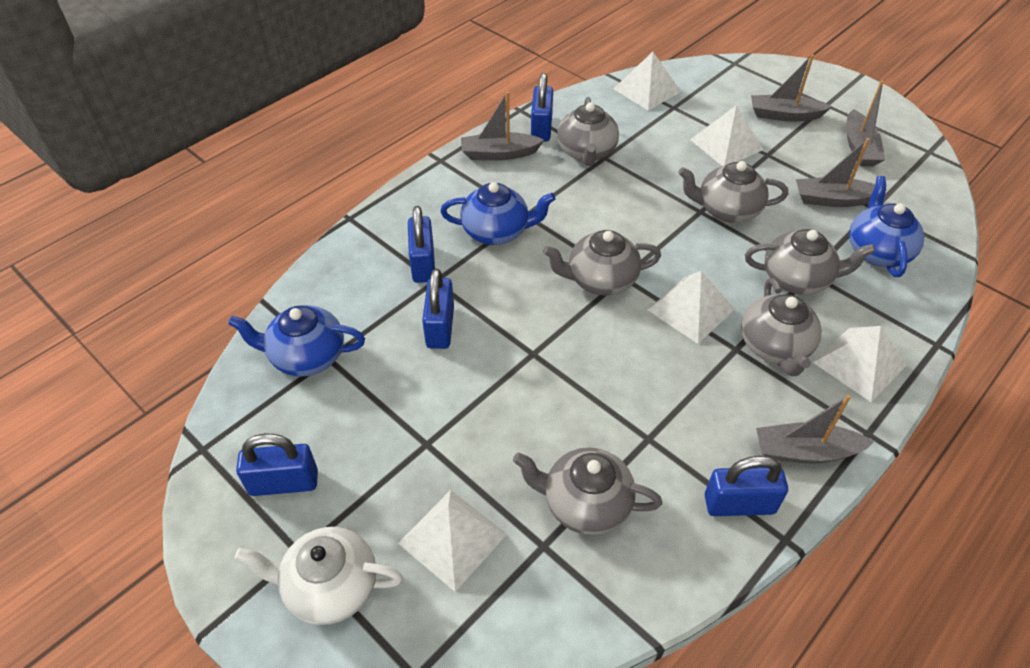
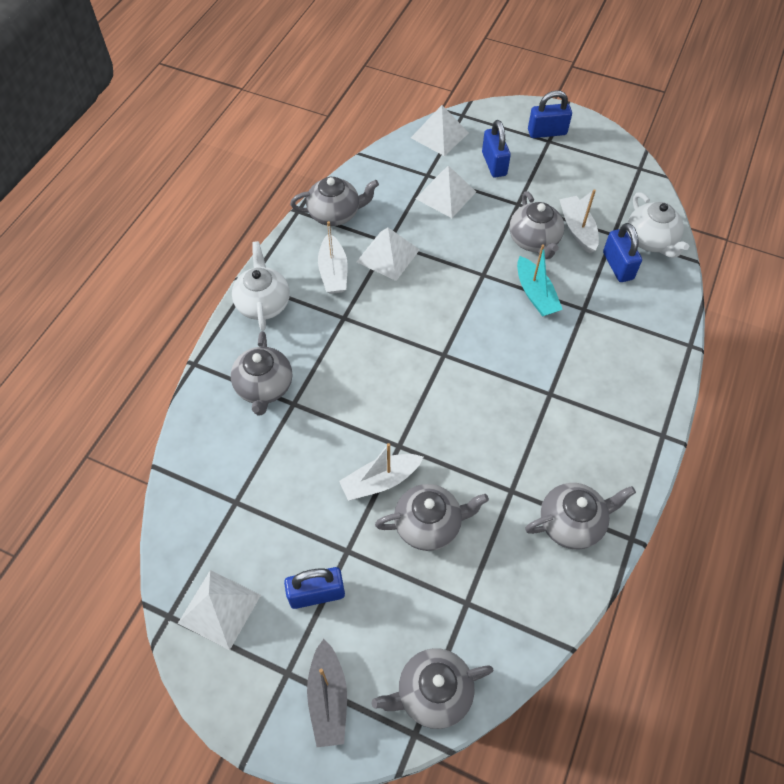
blue padlock: 5 -> 4
blue teapot: 3 -> 0
grey boat: 5 -> 1
turquoise boat: 0 -> 1
white boat: 0 -> 3
white pyramid: 5 -> 4
white teapot: 1 -> 2

